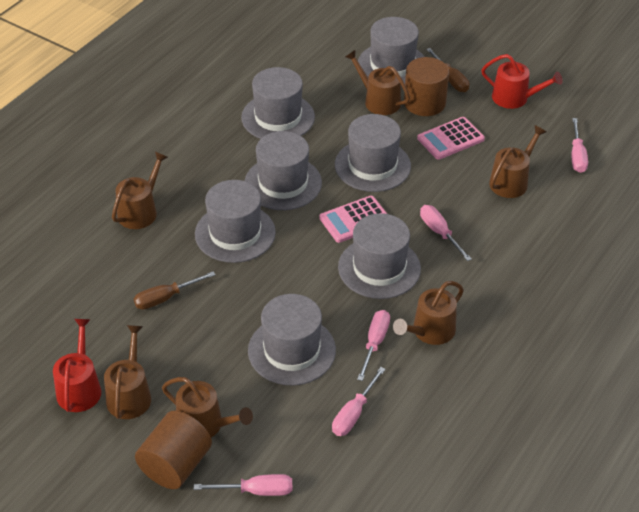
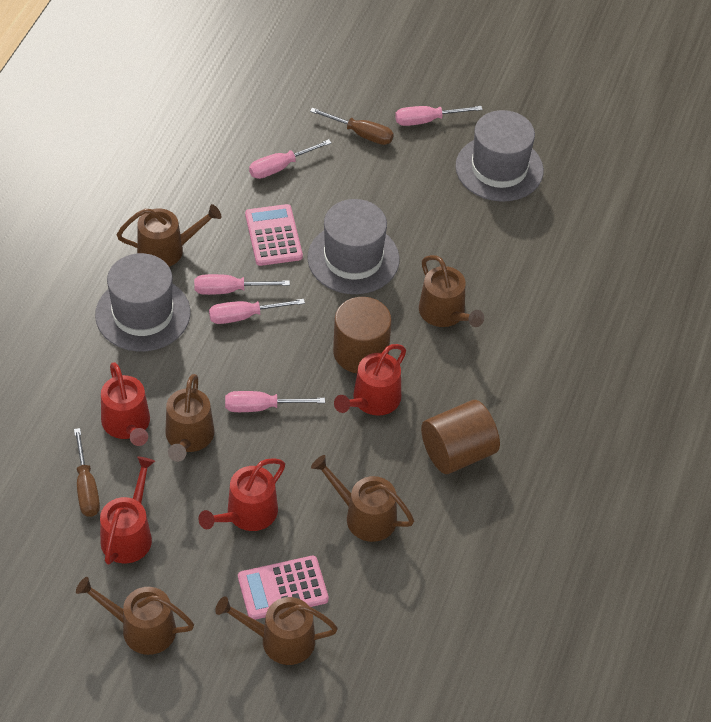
grey hat: 7 -> 3
red watering can: 2 -> 4

